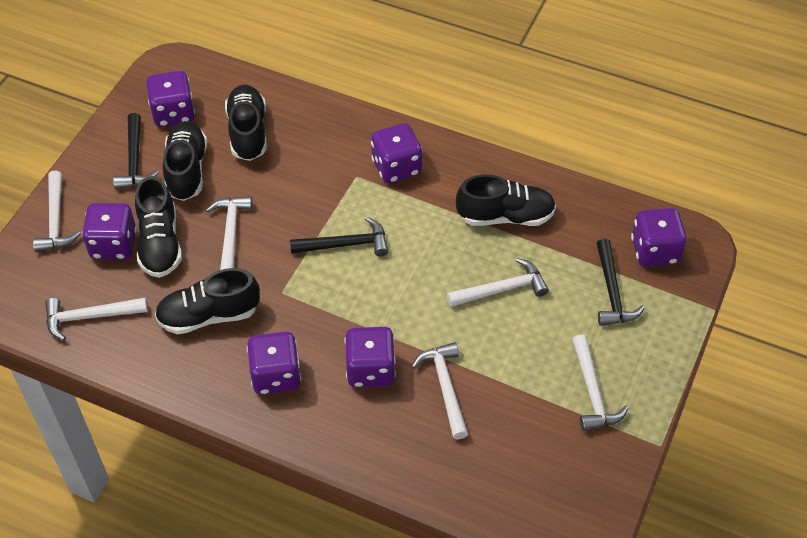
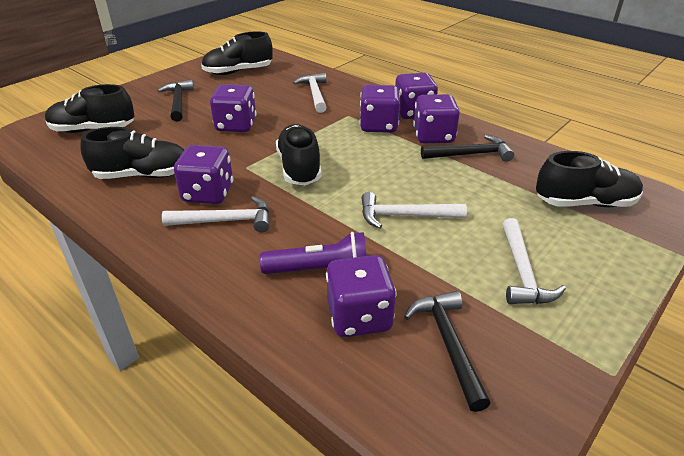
purple flashlight: 0 -> 1
white hammer: 6 -> 4

